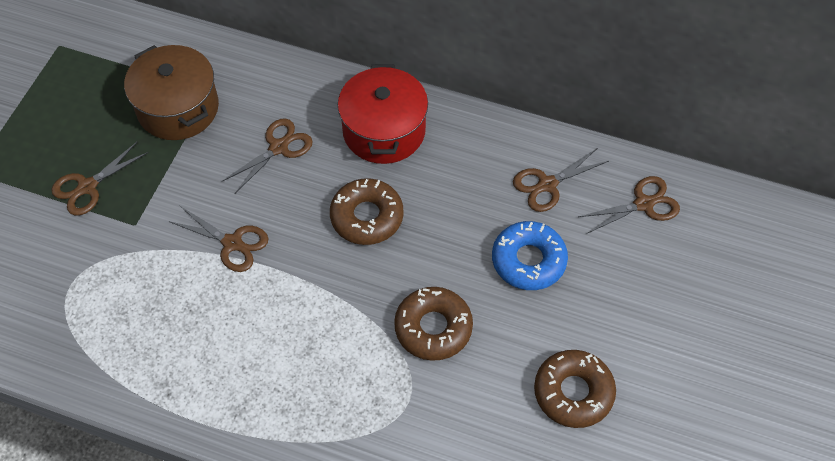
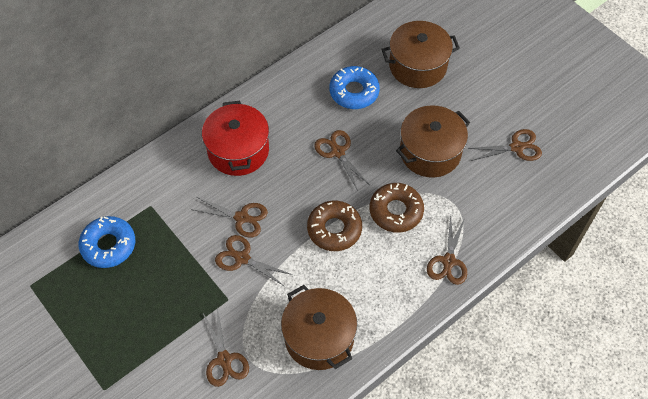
blue donut: 1 -> 2
brown donut: 3 -> 2
brown pot: 1 -> 3
brown scissors: 5 -> 6

